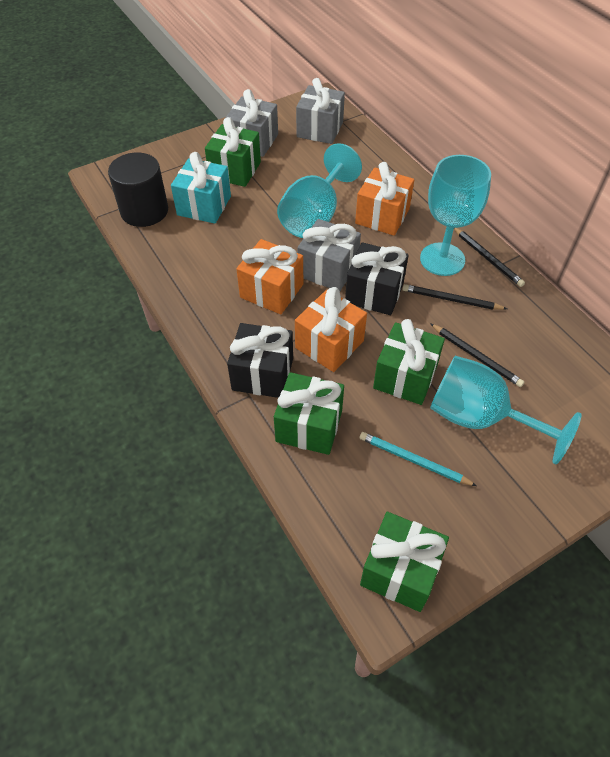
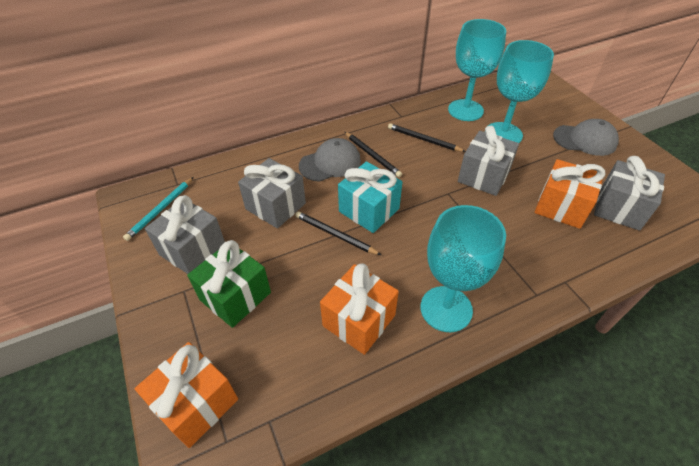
black cylinder: 1 -> 0
black gift: 2 -> 0
green gift: 4 -> 1
grey cap: 0 -> 2
grey gift: 3 -> 4

